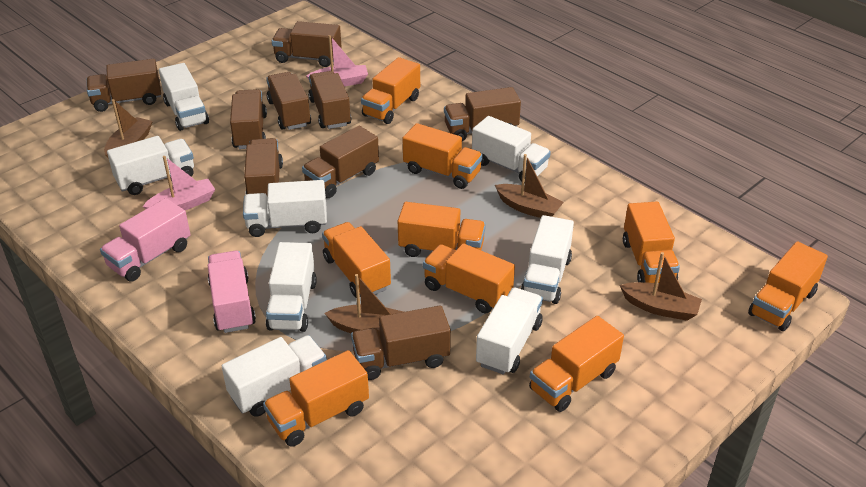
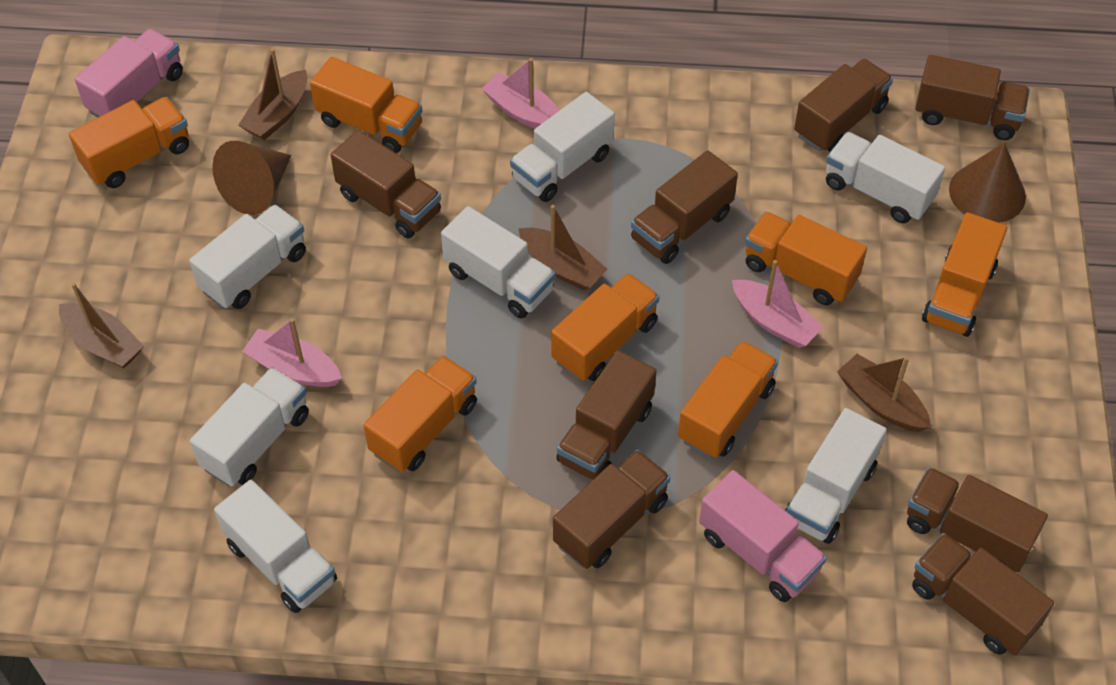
brown cone: 0 -> 2
brown truck: 9 -> 8
orange truck: 9 -> 7
pink boat: 2 -> 3
white truck: 8 -> 7

